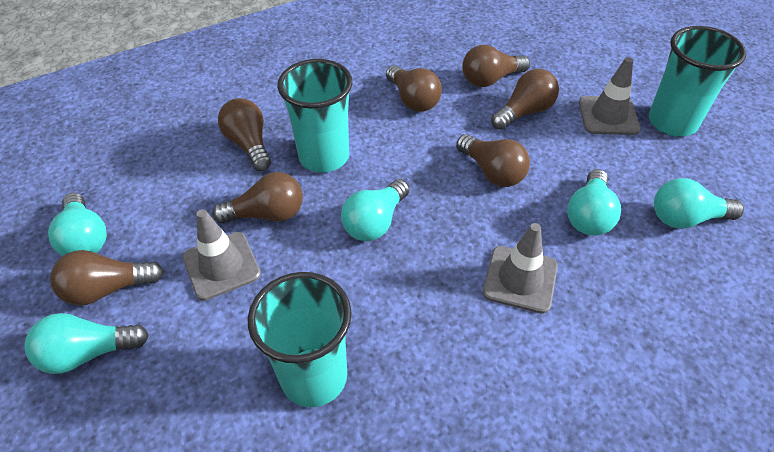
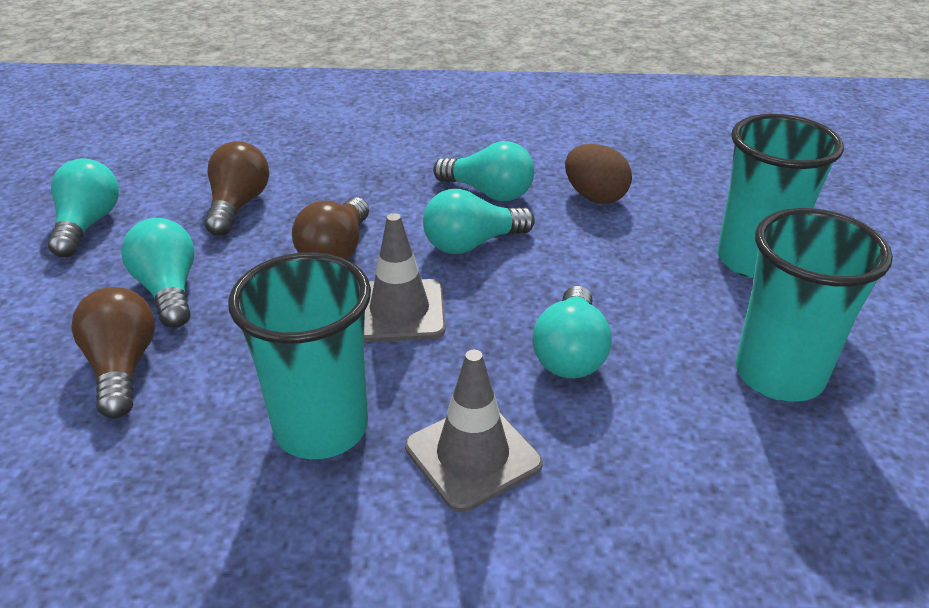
brown egg: 0 -> 1
brown light bulb: 7 -> 3
grey traffic cone: 3 -> 2

